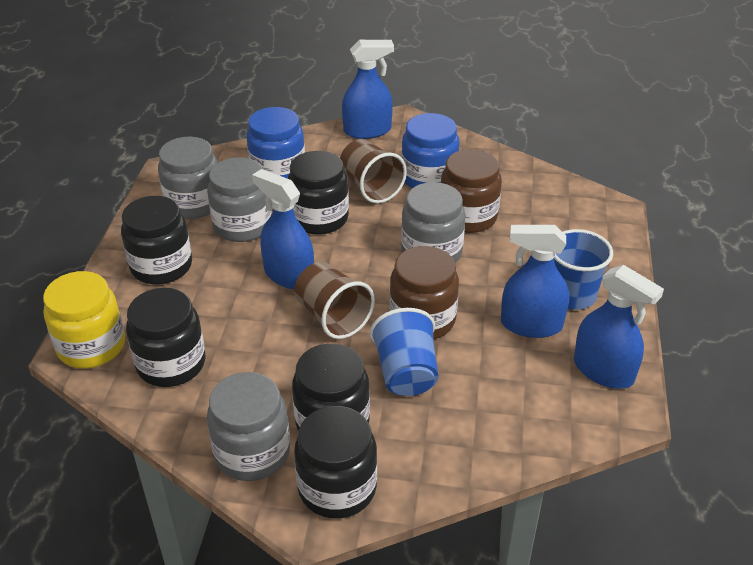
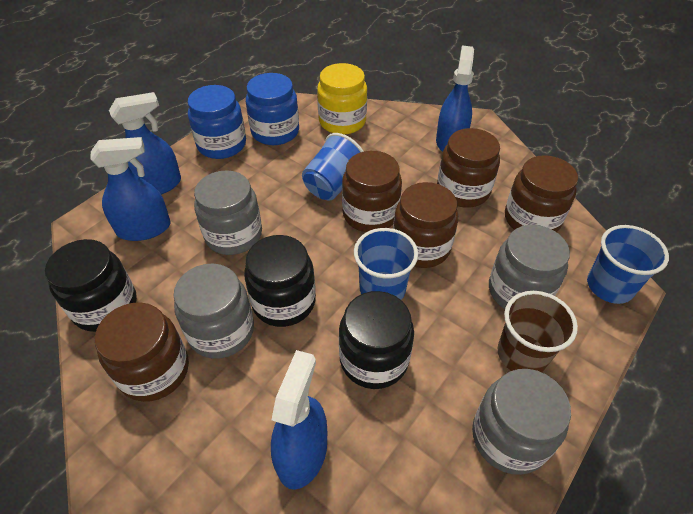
black jar: 5 -> 3
blue cup: 2 -> 3
brown cup: 2 -> 1
brown jar: 2 -> 5

